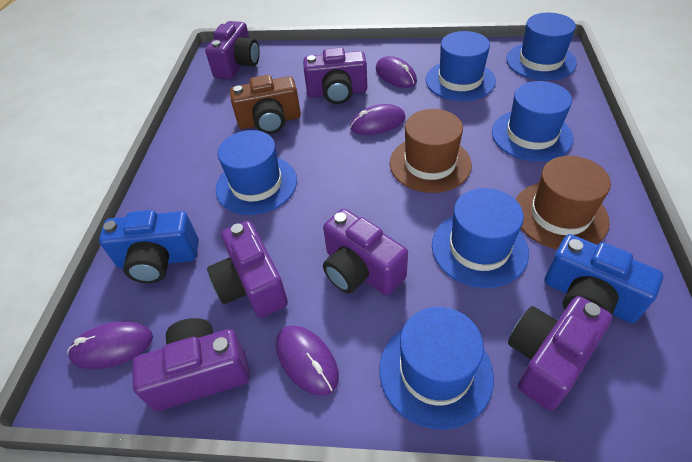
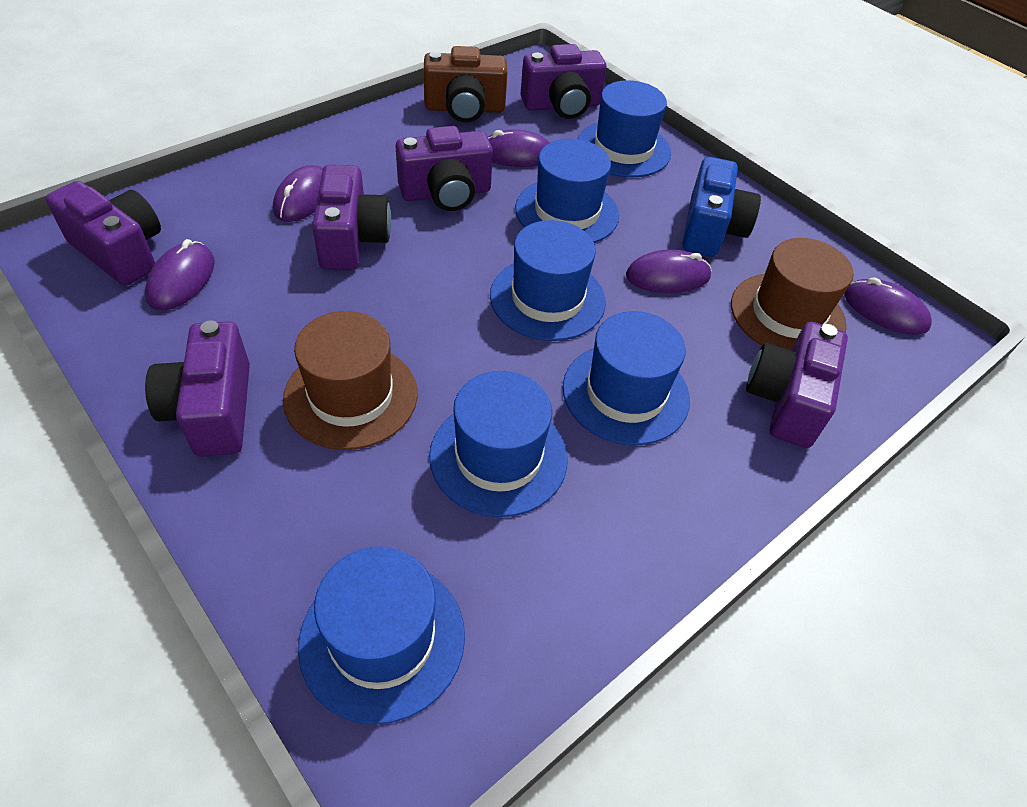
blue camera: 2 -> 1
purple mouse: 4 -> 5

